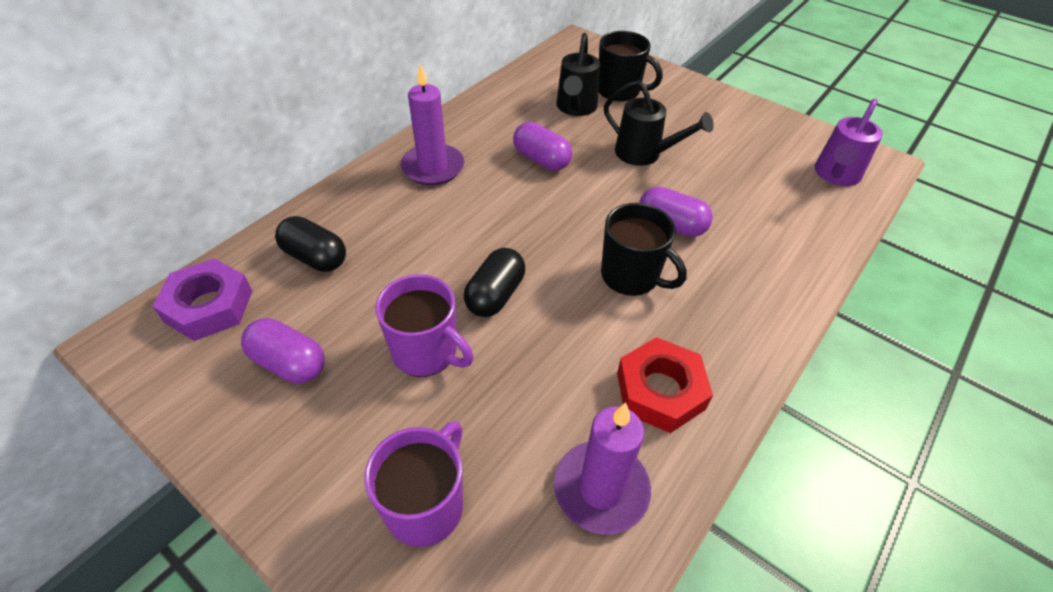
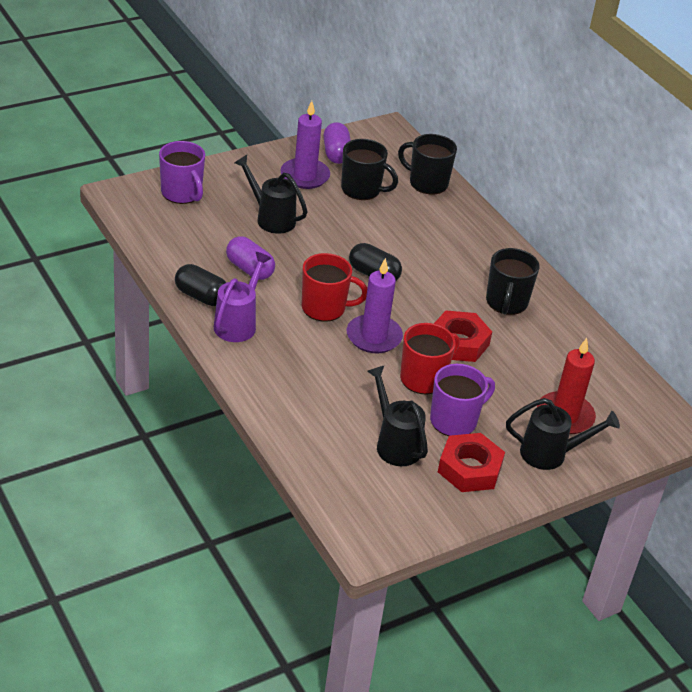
black mug: 2 -> 3
black watering can: 2 -> 3
purple capsule: 3 -> 2
purple nut: 1 -> 0
red candle: 0 -> 1
red mug: 0 -> 2
red nut: 1 -> 2

